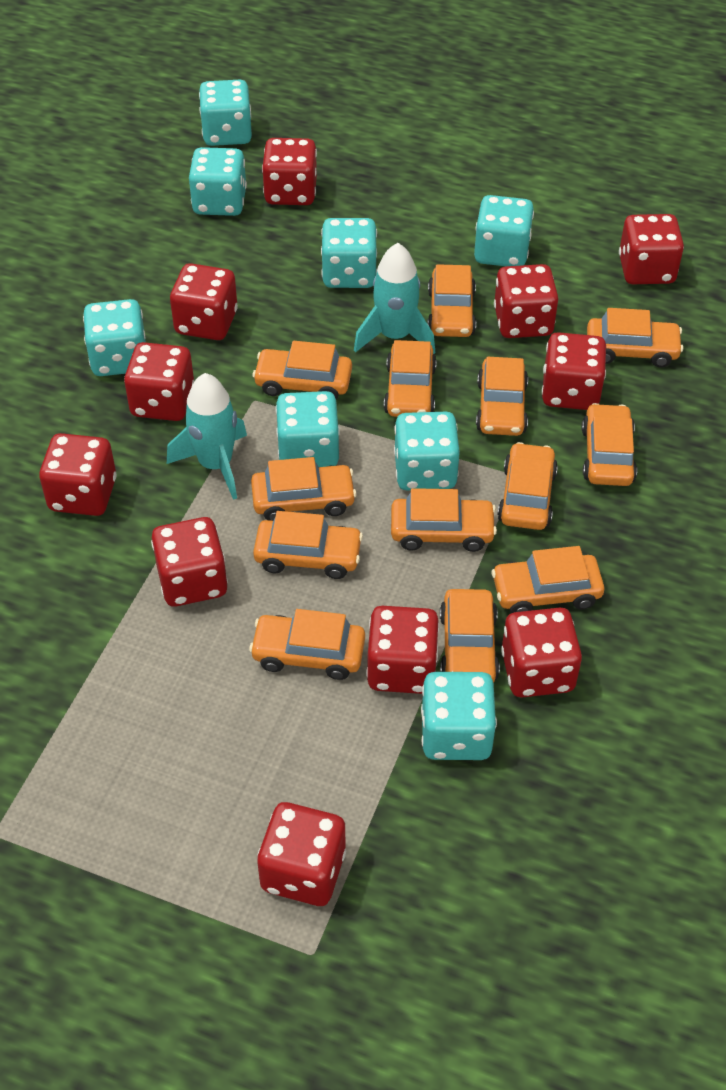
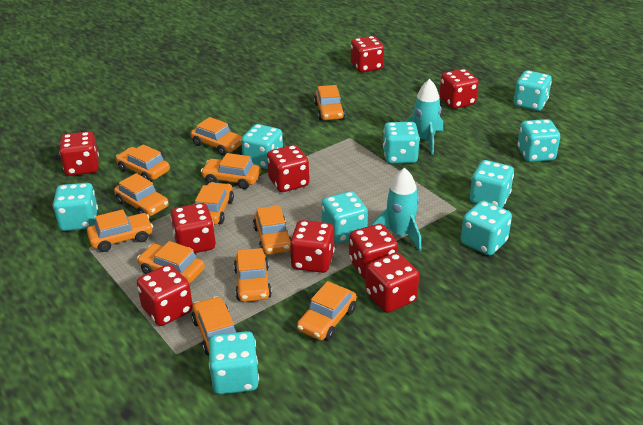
orange car: 13 -> 12
red dice: 11 -> 9
turquoise dice: 8 -> 9

